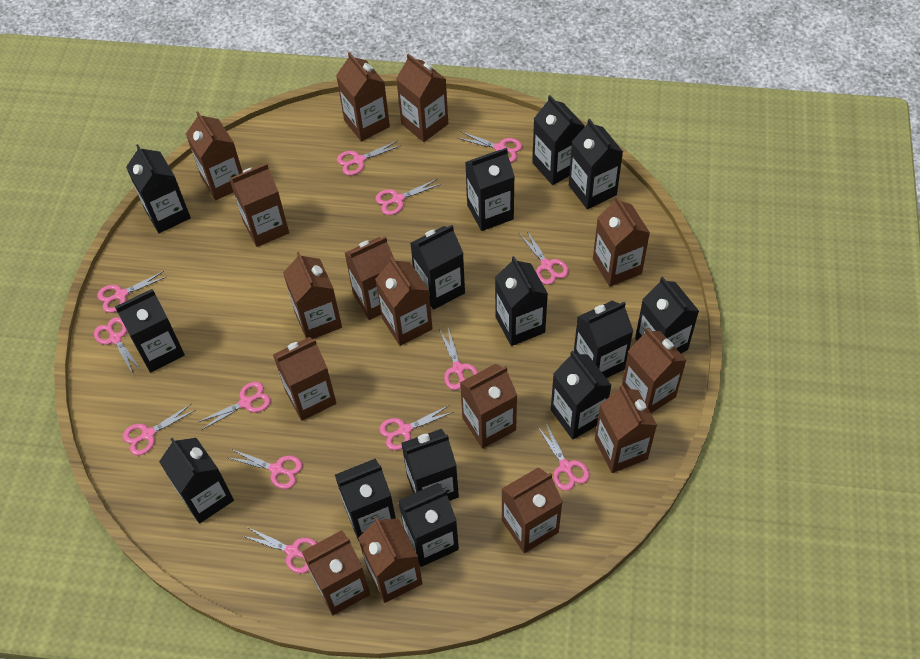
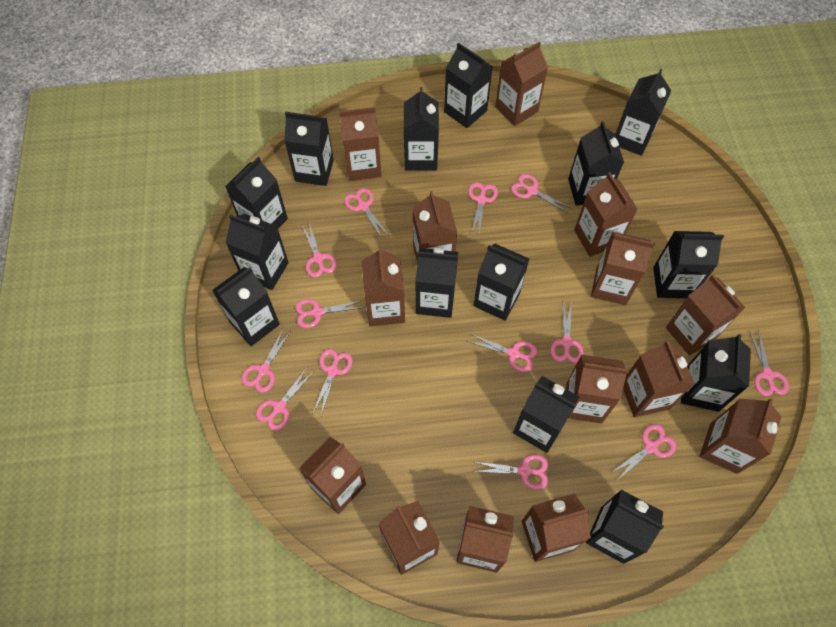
brown carton: 15 -> 14

